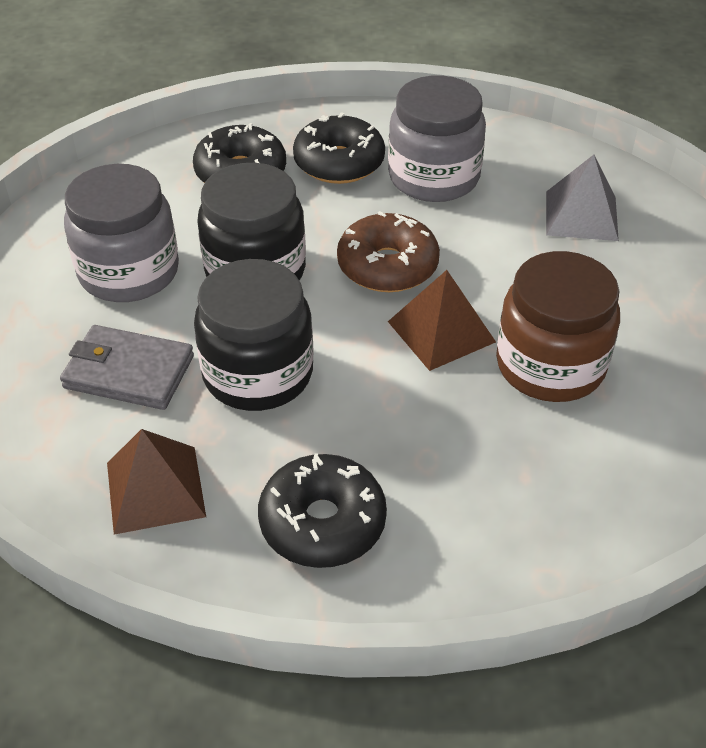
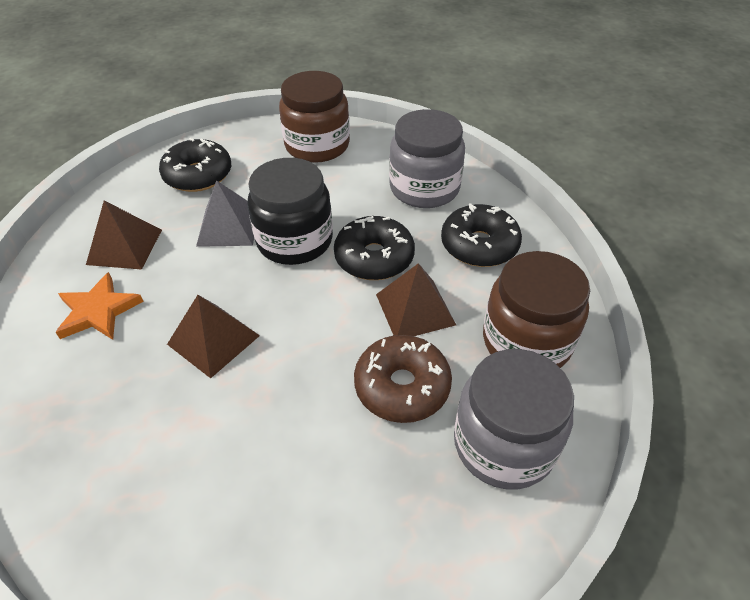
black jar: 2 -> 1
brown jar: 1 -> 2
brown pyramid: 2 -> 3
grey wallet: 1 -> 0
orange star: 0 -> 1

